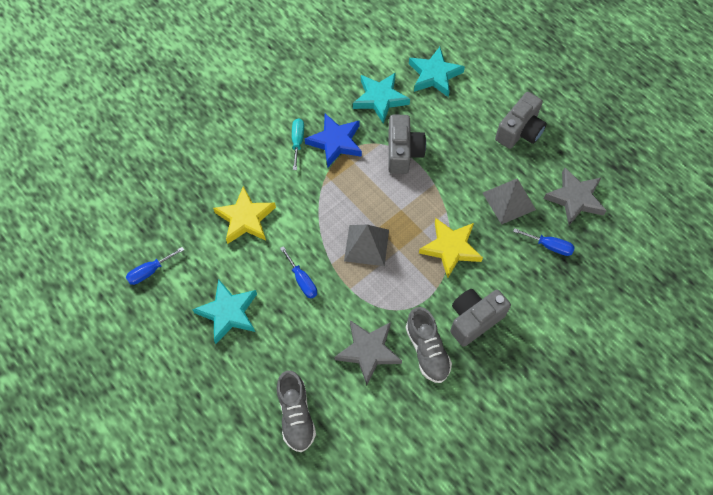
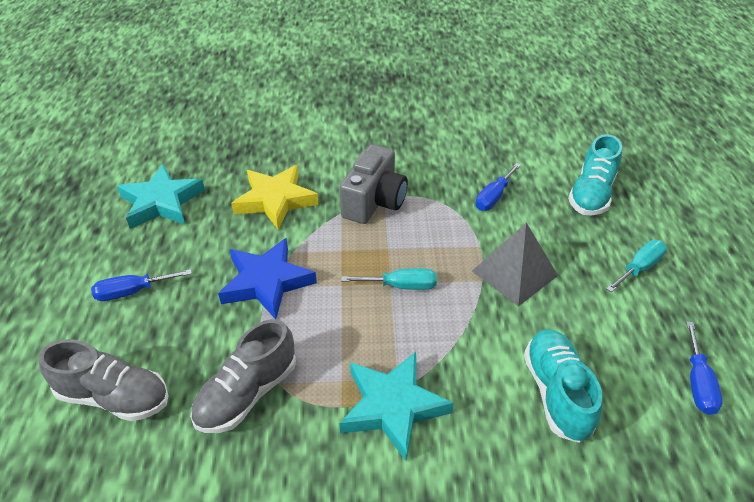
grey camera: 3 -> 1
grey pyramid: 2 -> 1
grey star: 2 -> 0
turquoise screwdriver: 1 -> 2
turquoise shoe: 0 -> 2
turquoise star: 3 -> 2
yellow star: 2 -> 1

